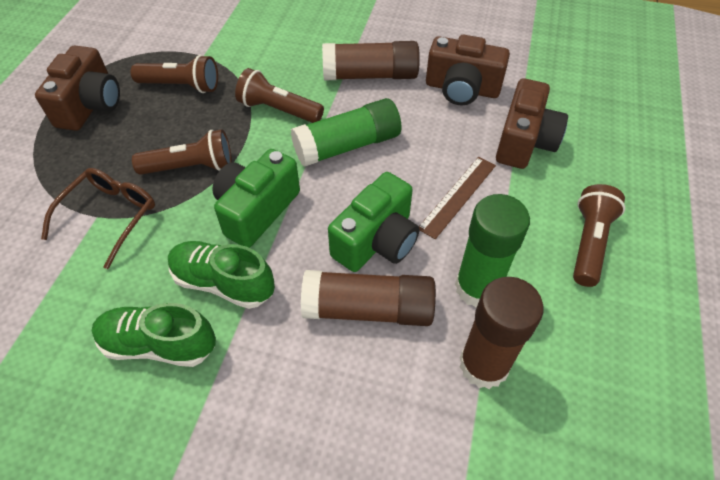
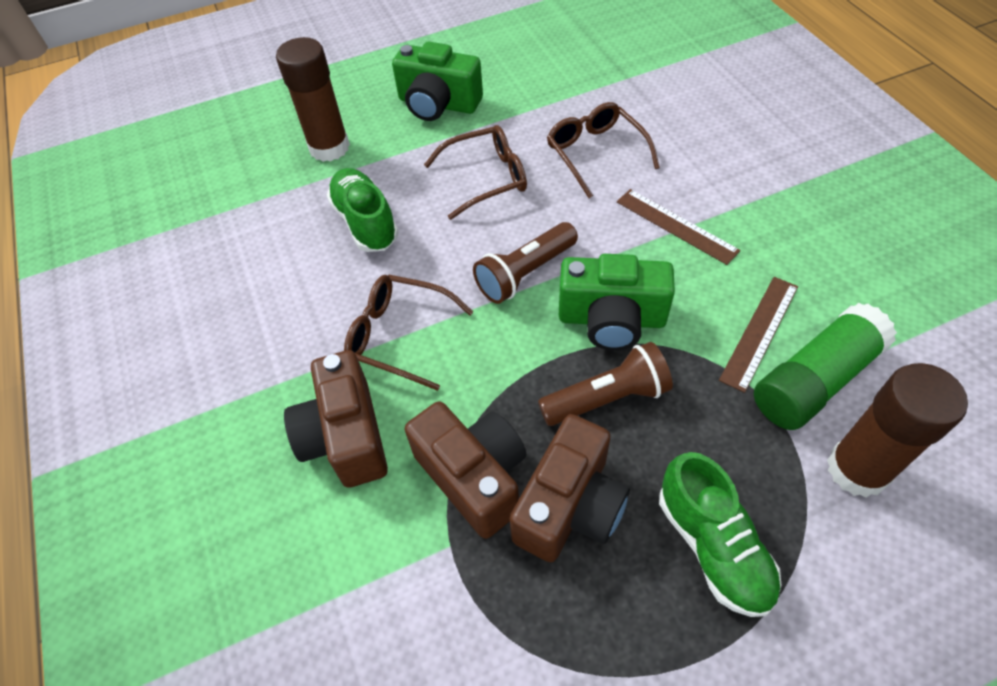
brown flashlight: 4 -> 2
brown glasses: 1 -> 3
brown glue stick: 3 -> 2
brown ruler: 1 -> 2
green glue stick: 2 -> 1

